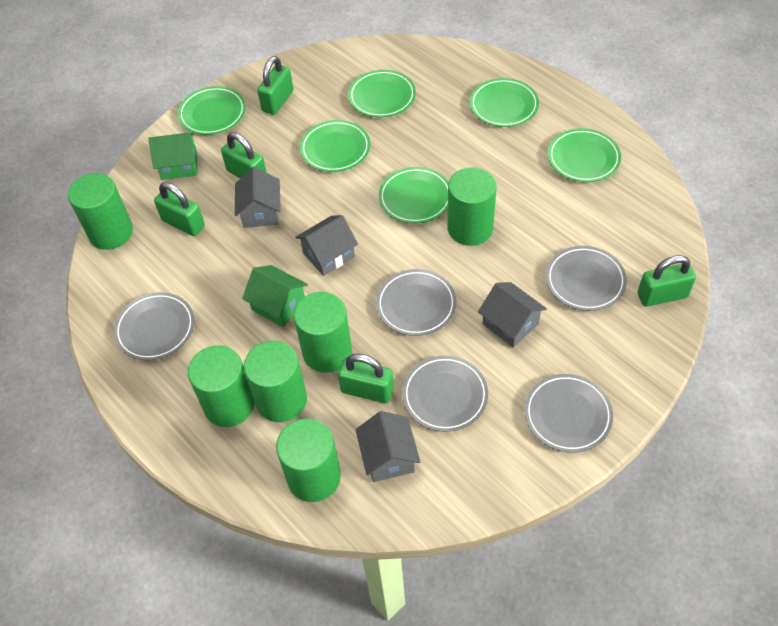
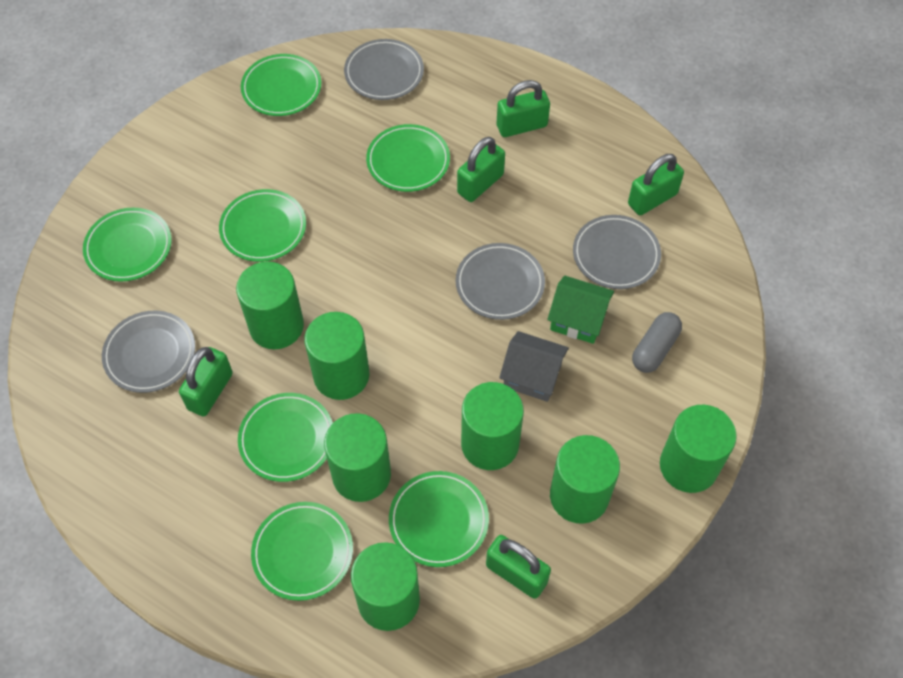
green cylinder: 6 -> 7
green house: 2 -> 1
green plate: 6 -> 7
grey capsule: 0 -> 1
grey house: 4 -> 1
grey plate: 5 -> 4

